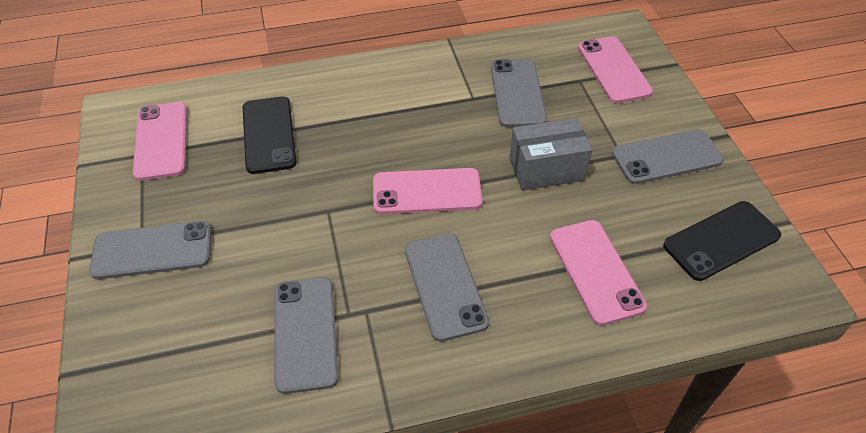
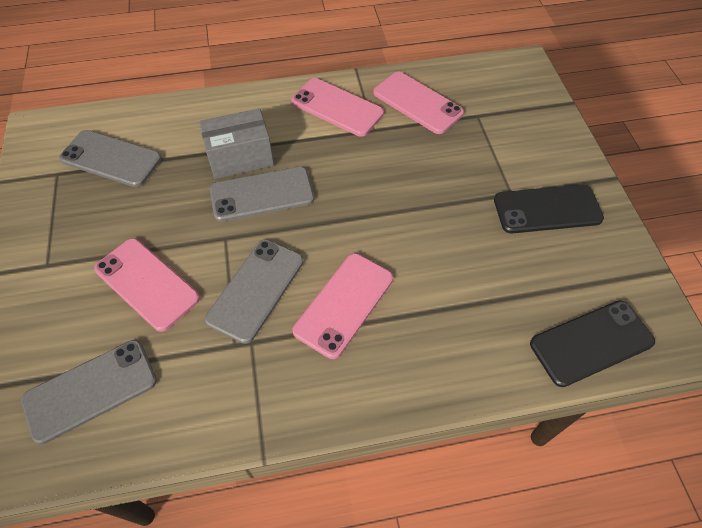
grey phone: 5 -> 4

